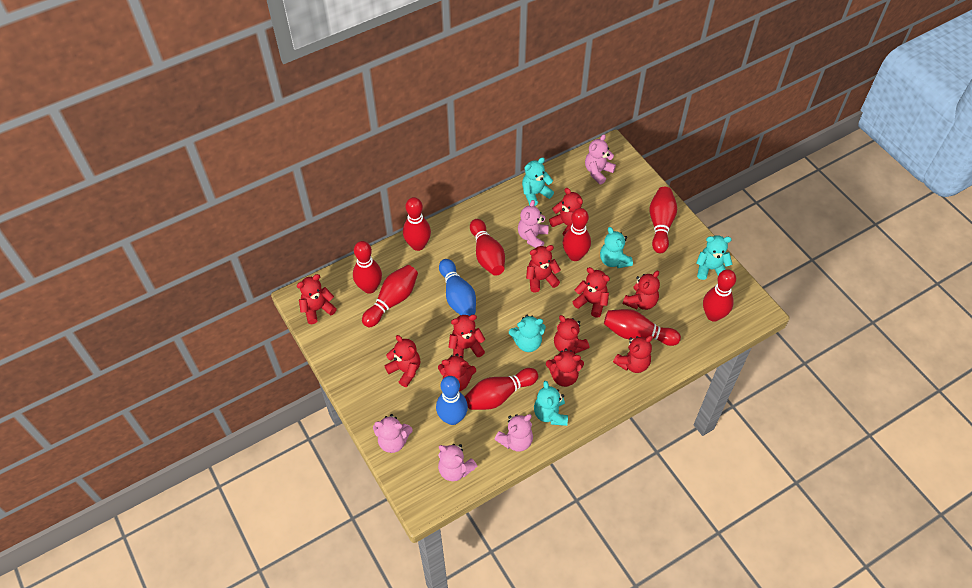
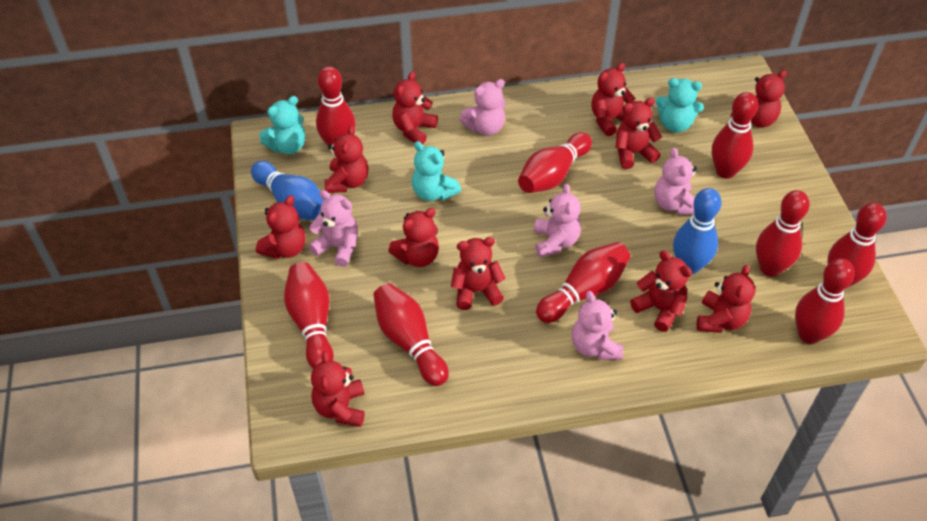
turquoise teddy bear: 5 -> 3

